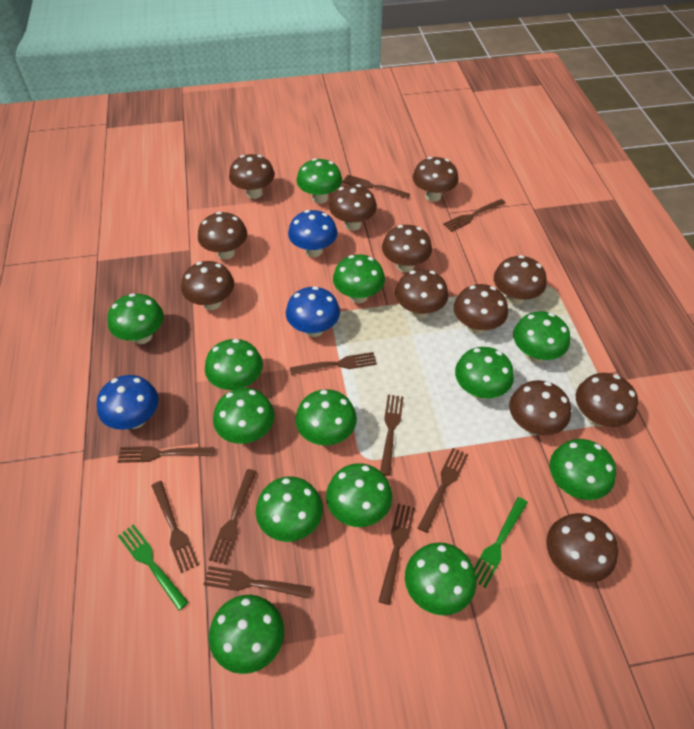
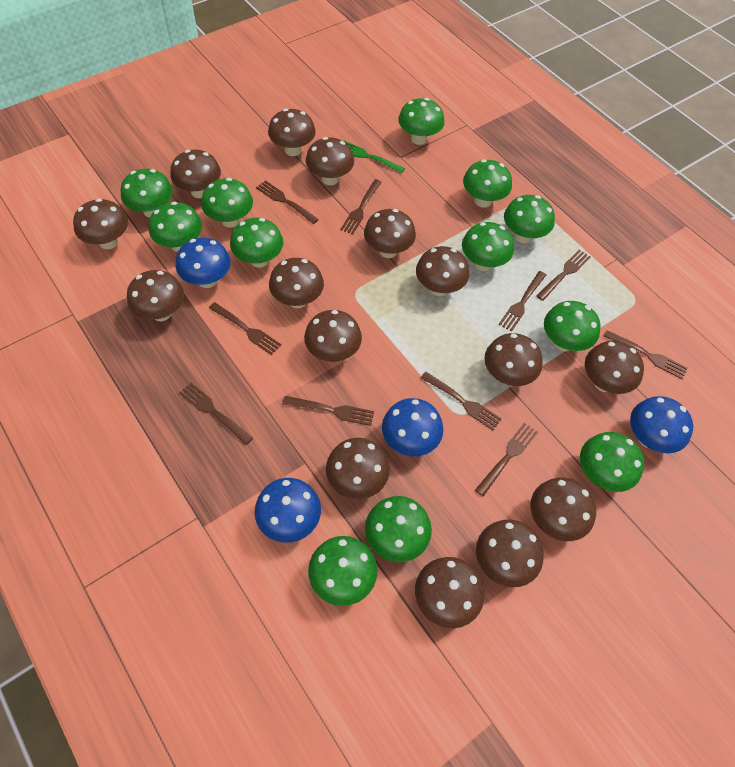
blue mushroom: 3 -> 4
brown mushroom: 12 -> 15
green fork: 2 -> 1
green mushroom: 13 -> 12

